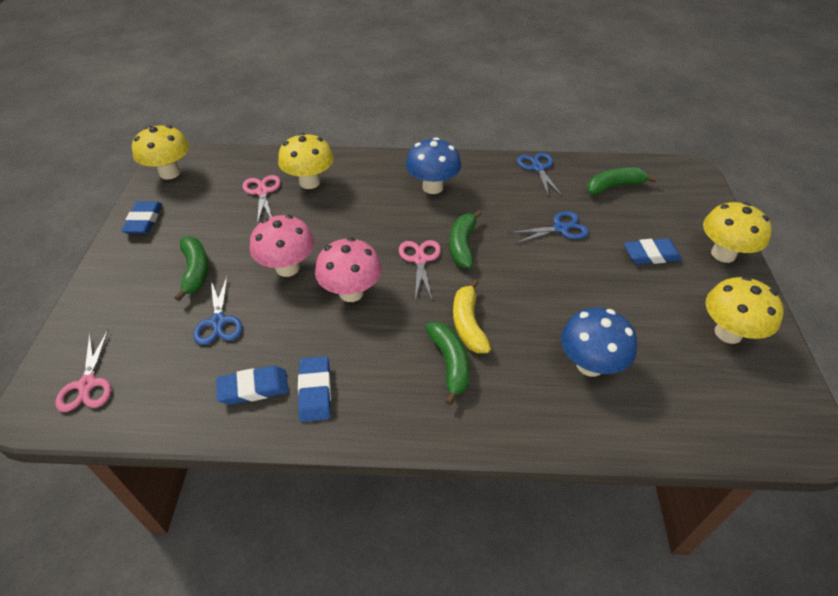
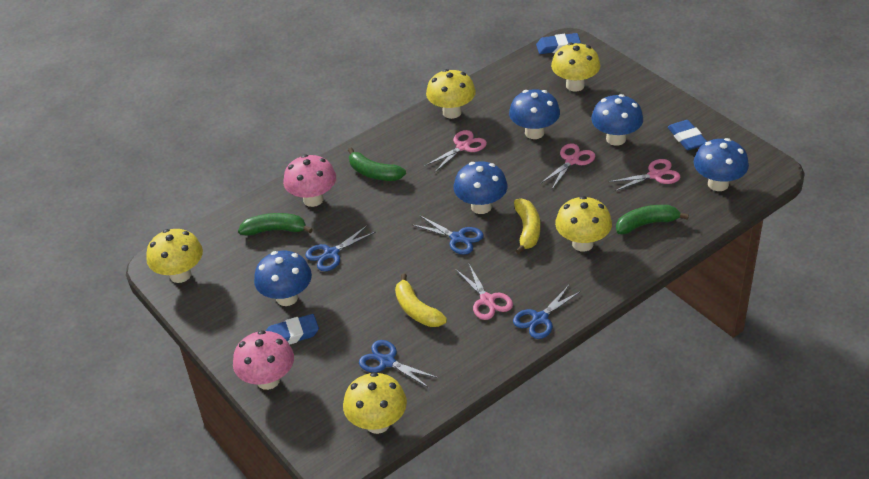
blue eraser: 4 -> 3
blue mushroom: 2 -> 5
blue scissors: 3 -> 4
green banana: 4 -> 3
pink scissors: 3 -> 4
yellow banana: 1 -> 2
yellow mushroom: 4 -> 5

